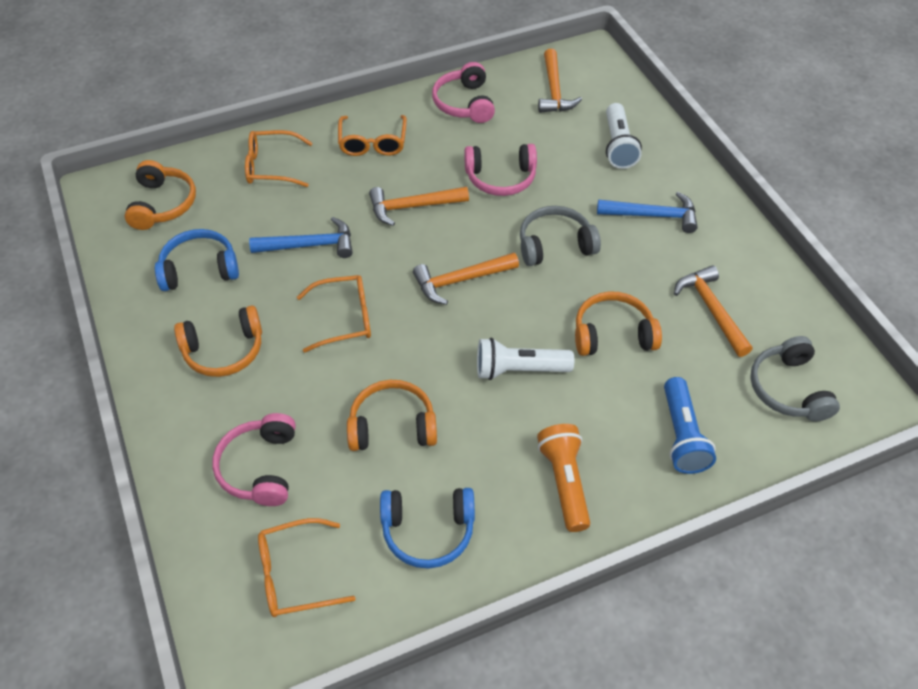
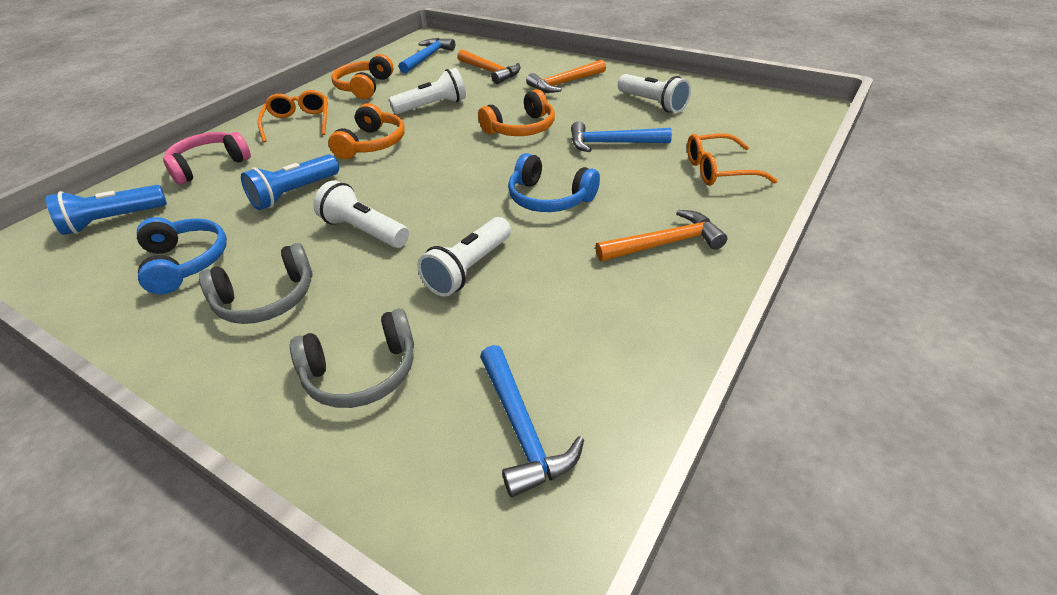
blue flashlight: 1 -> 2
blue hammer: 2 -> 3
orange flashlight: 1 -> 0
orange glasses: 4 -> 2
orange hammer: 4 -> 3
orange headphones: 4 -> 3
pink headphones: 3 -> 1
white flashlight: 2 -> 4

